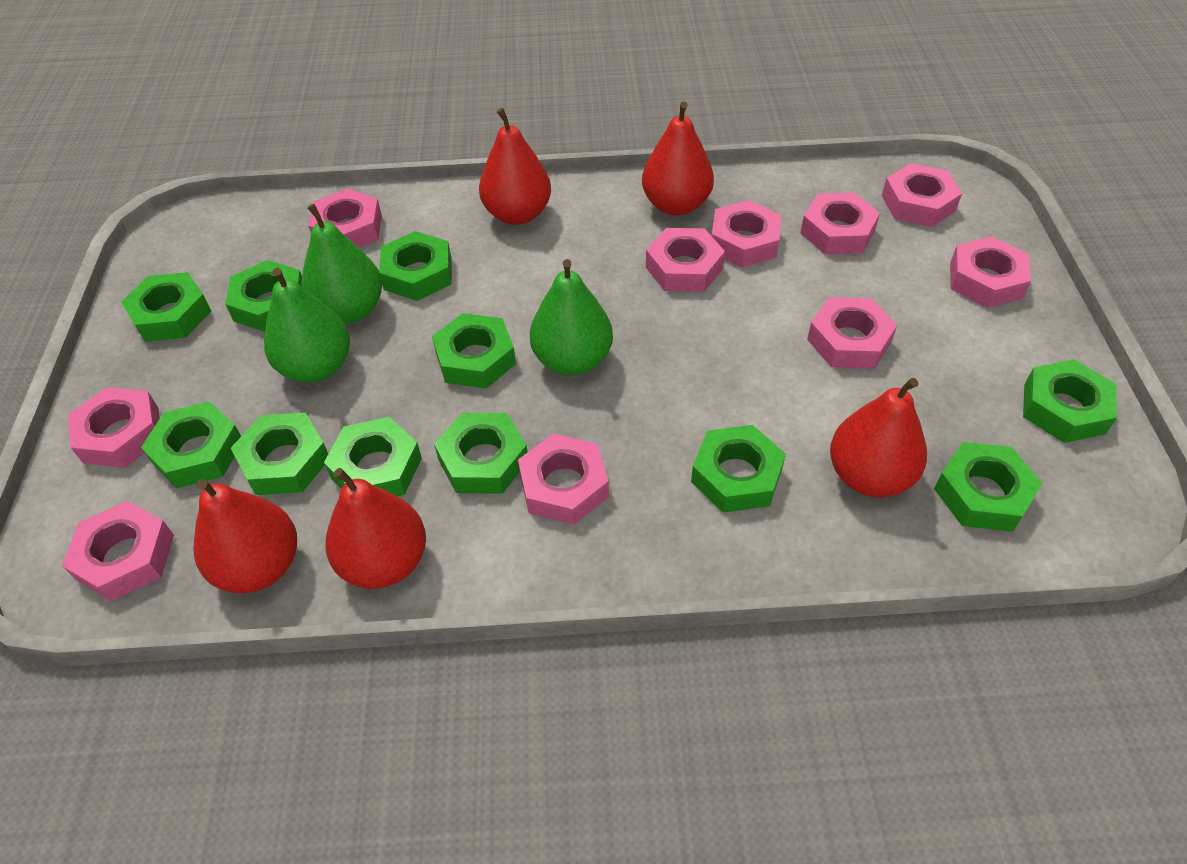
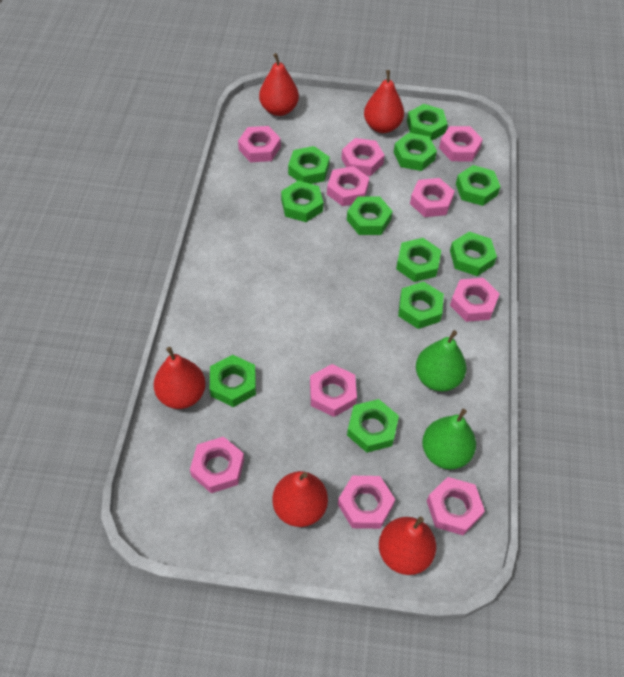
green pear: 3 -> 2

